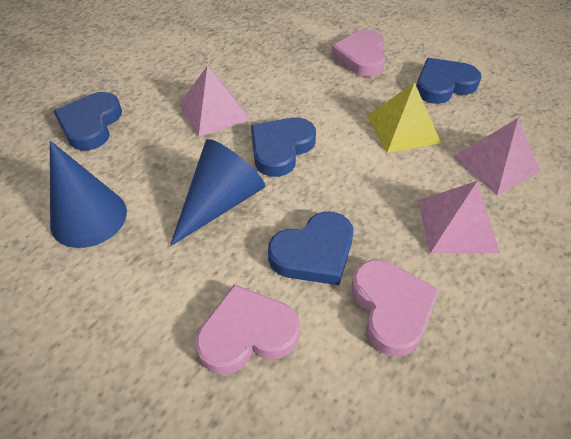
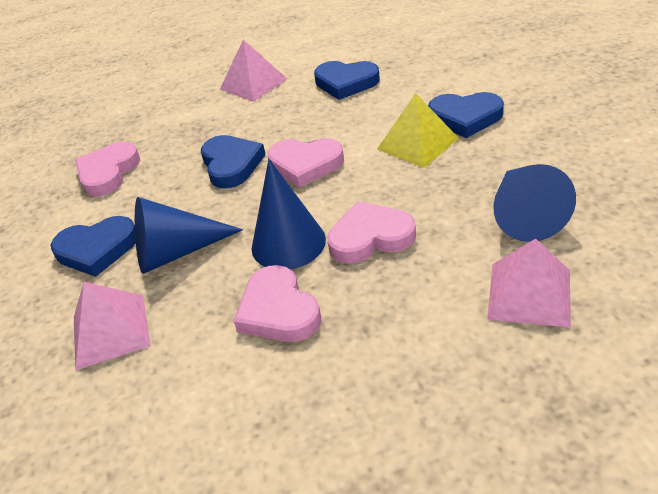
blue cone: 2 -> 3
pink heart: 3 -> 4

